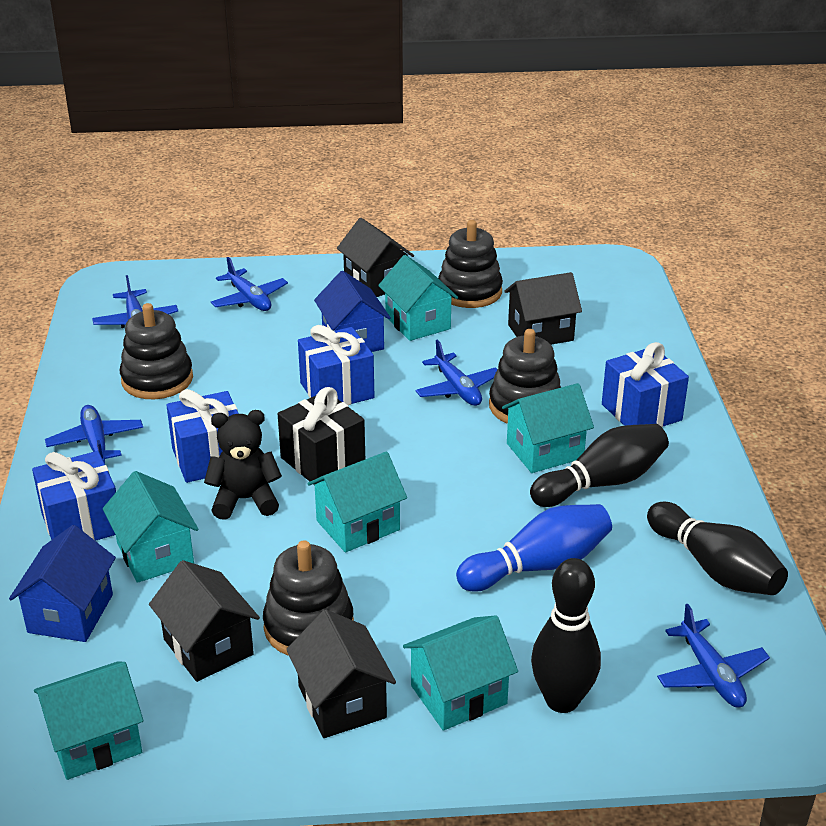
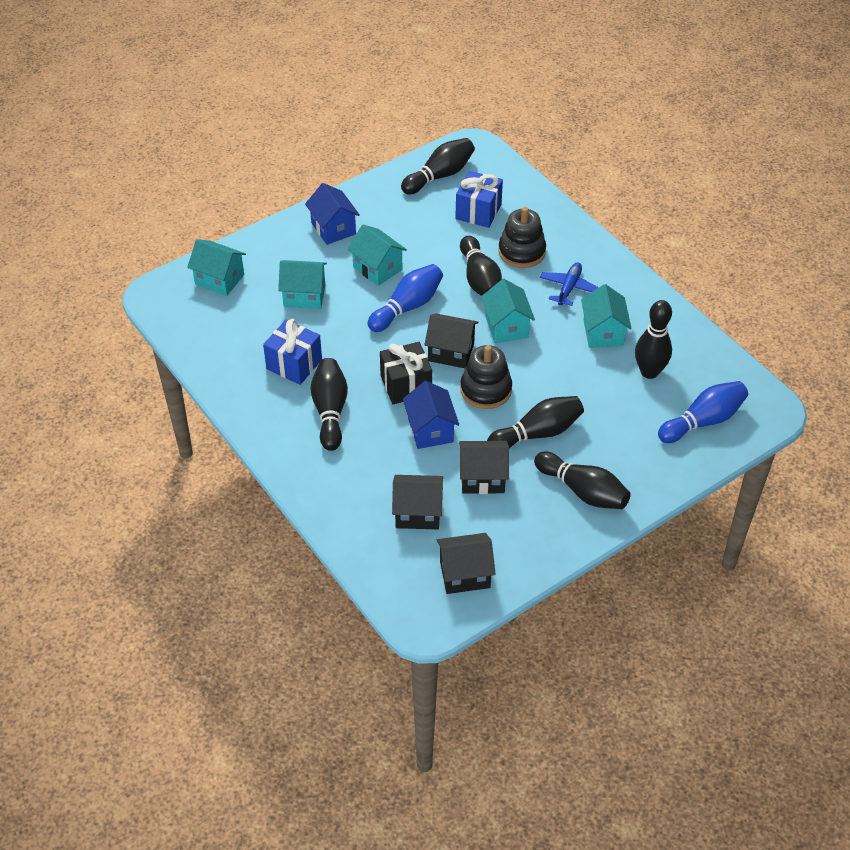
black bowling pin: 3 -> 6
black stacking toy: 4 -> 2
black teddy bear: 1 -> 0
blue bowling pin: 1 -> 2
blue gift: 4 -> 2
blue plane: 5 -> 1
turquoise house: 6 -> 5

